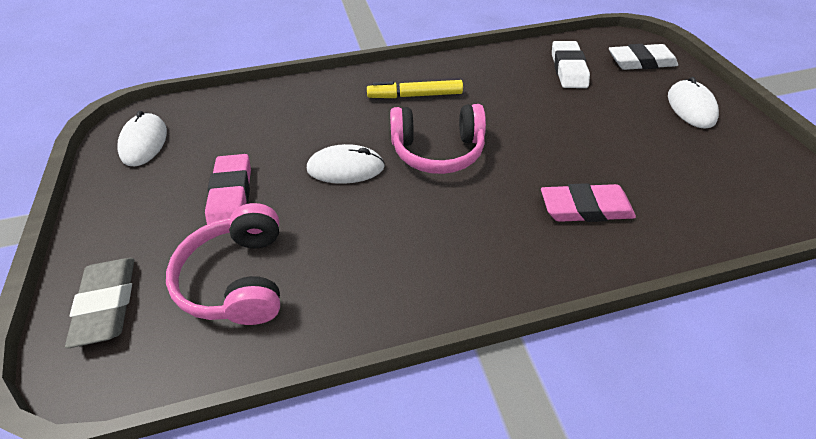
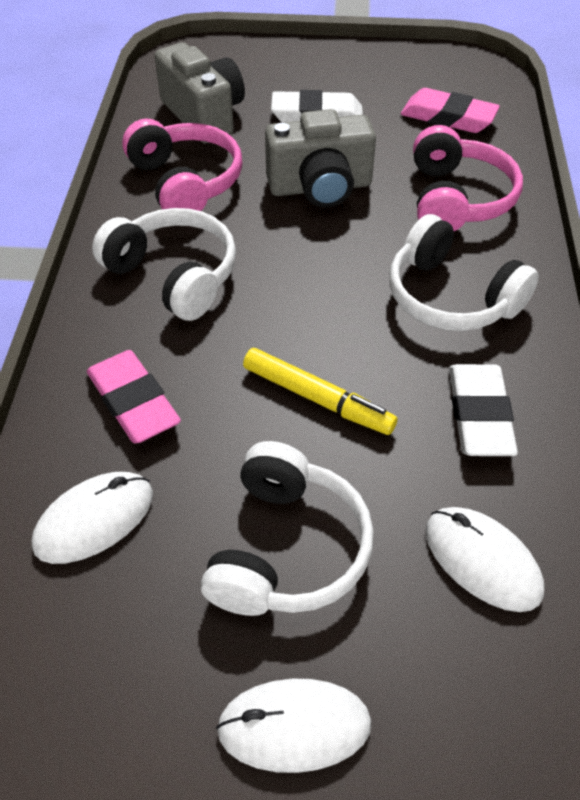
grey camera: 0 -> 2
grey eraser: 1 -> 0
white headphones: 0 -> 3

